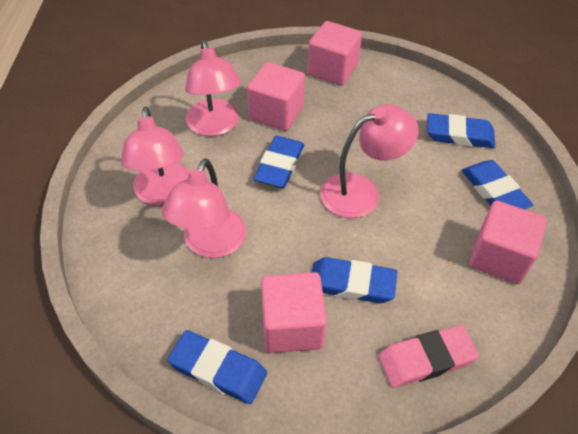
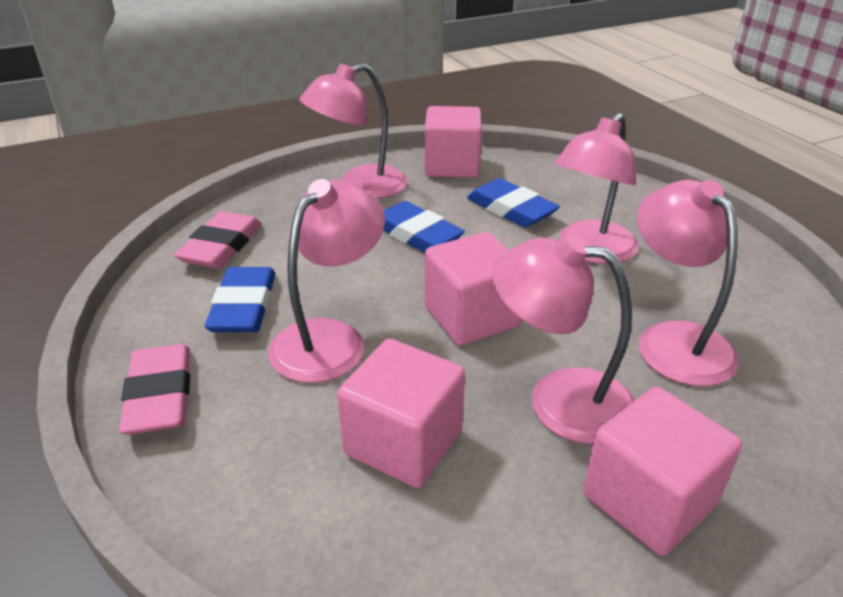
blue eraser: 5 -> 3
pink eraser: 1 -> 2
pink lamp: 4 -> 5

